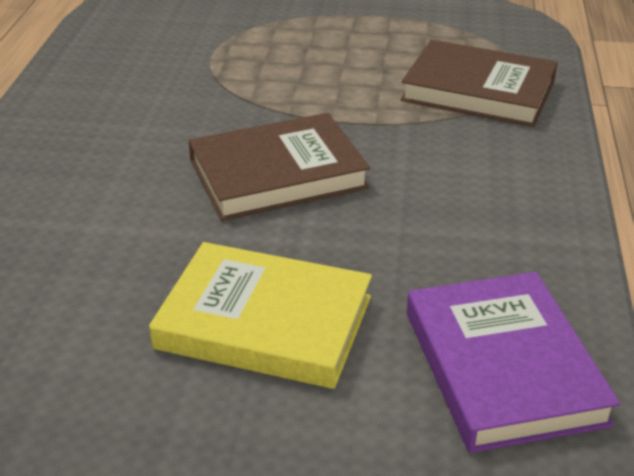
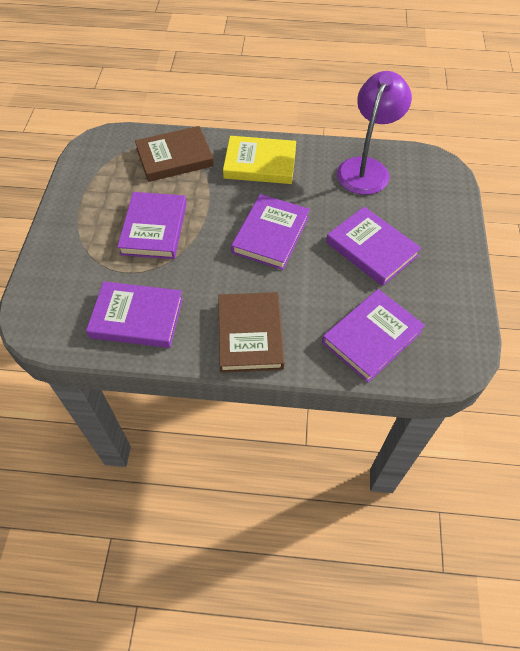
purple book: 1 -> 5
purple lamp: 0 -> 1

